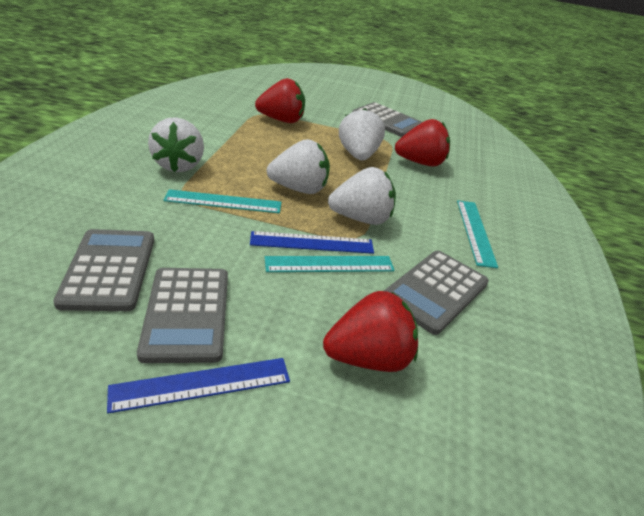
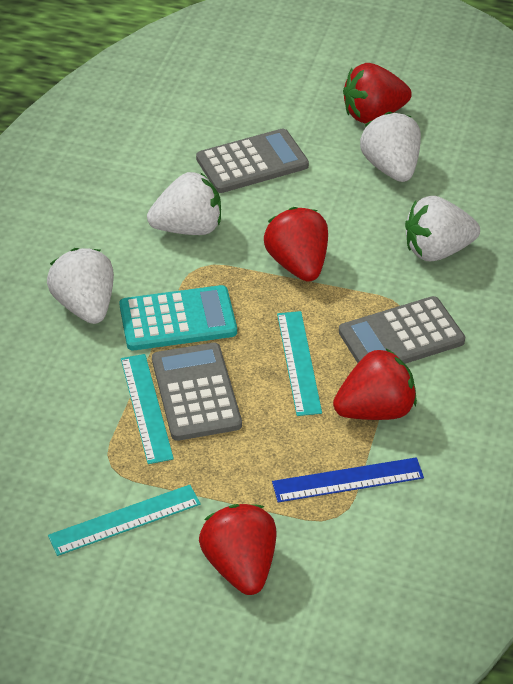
blue ruler: 2 -> 1
grey calculator: 4 -> 3
red strawberry: 3 -> 4
turquoise calculator: 0 -> 1

